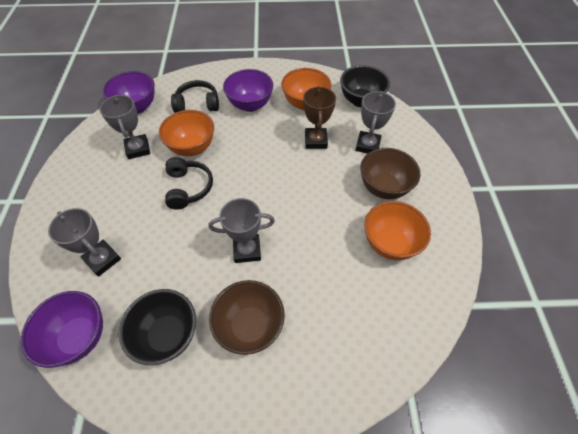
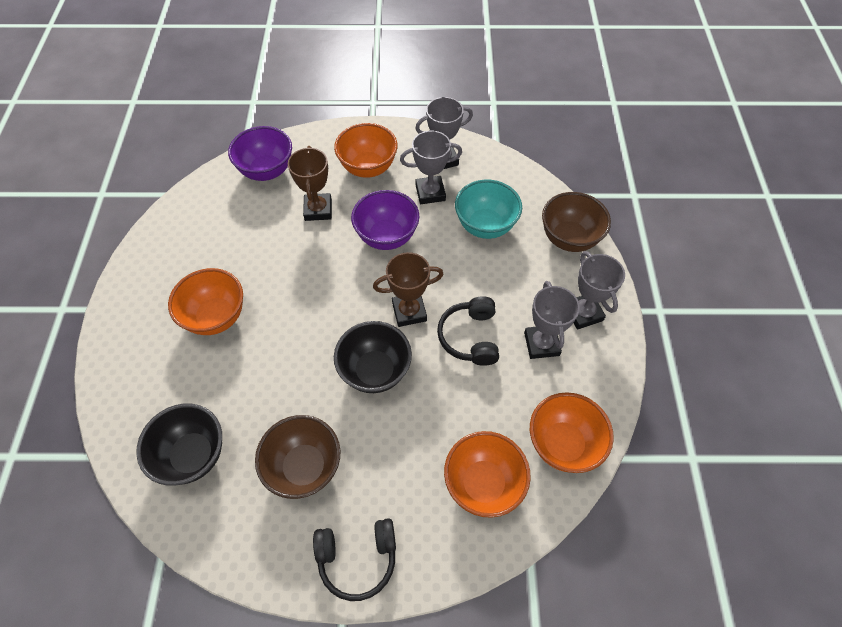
brown trophy: 1 -> 2
orange bowl: 3 -> 4
purple bowl: 3 -> 2
turquoise bowl: 0 -> 1

